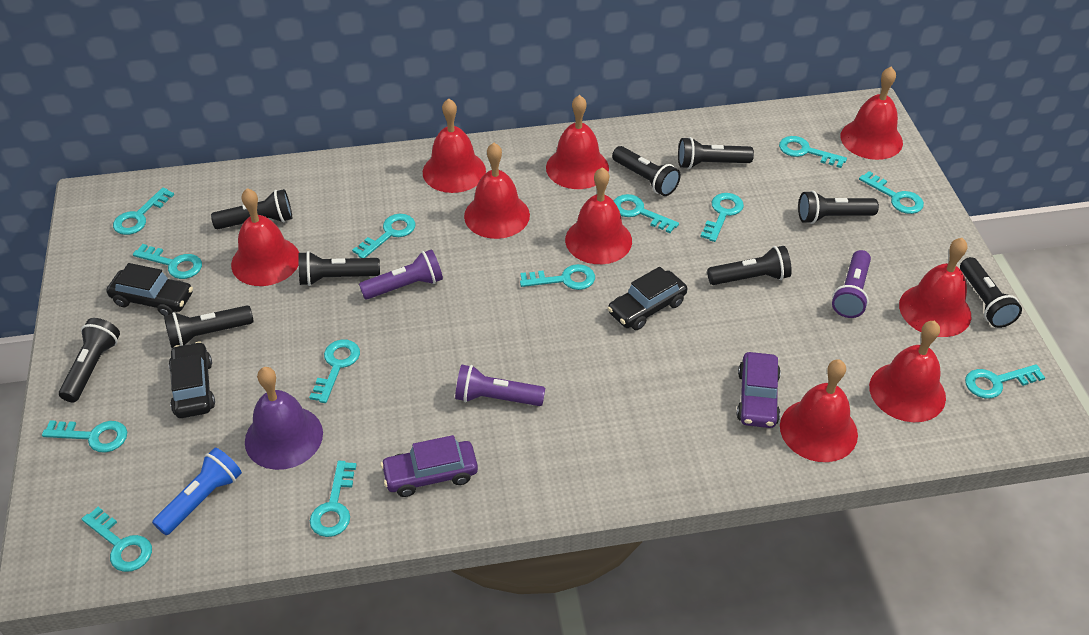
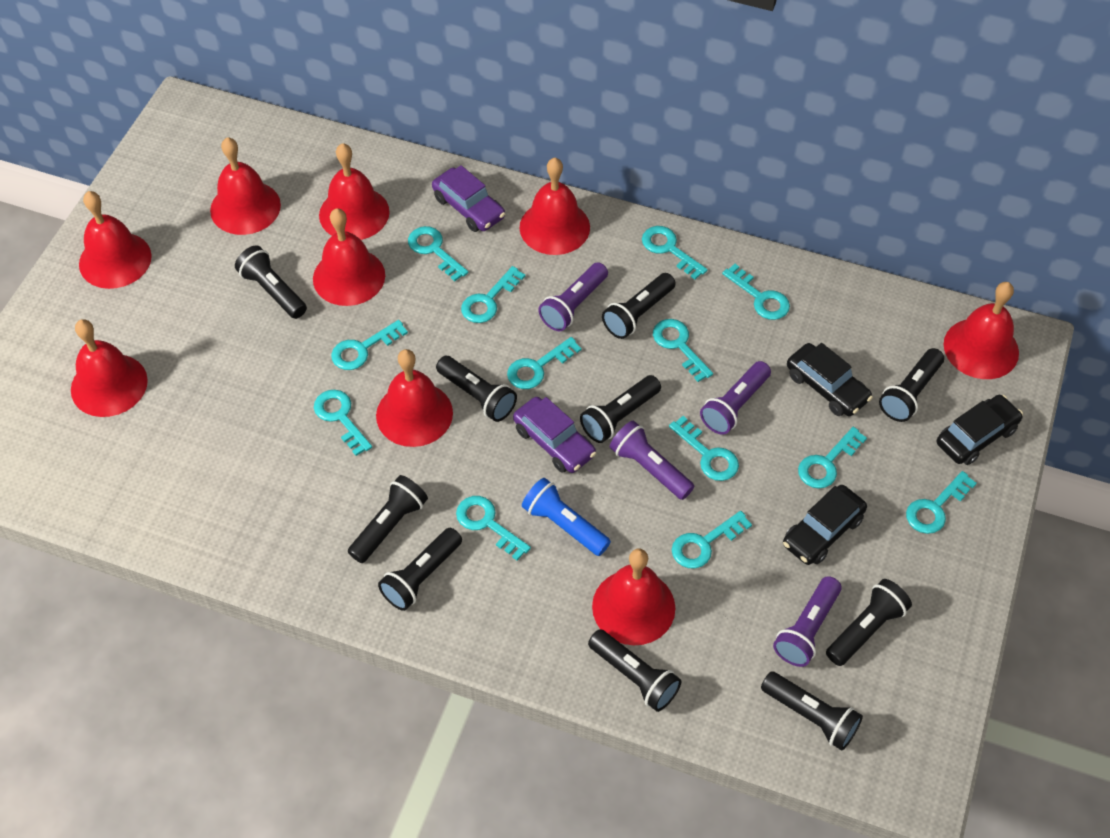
black flashlight: 9 -> 10
purple bell: 1 -> 0
purple flashlight: 3 -> 4

